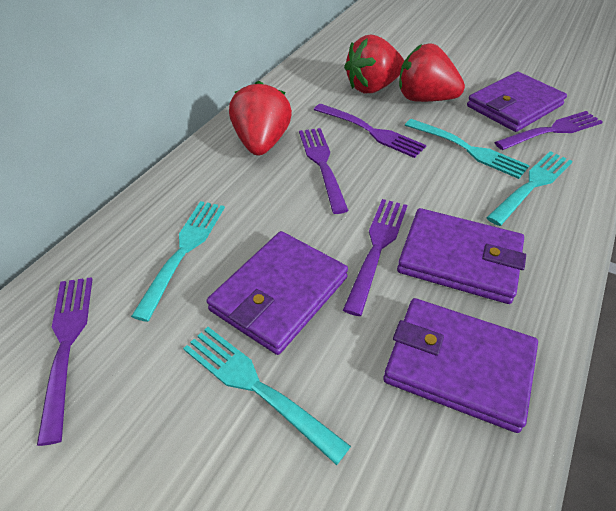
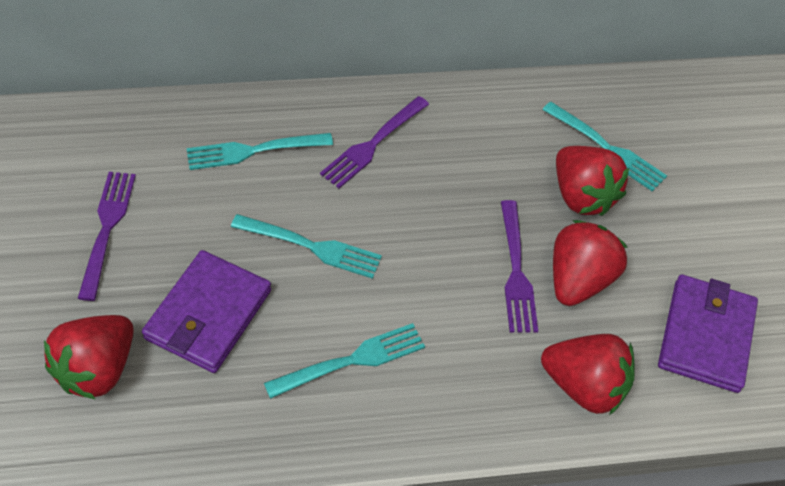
purple fork: 5 -> 3
purple wallet: 4 -> 2
red strawberry: 3 -> 4

